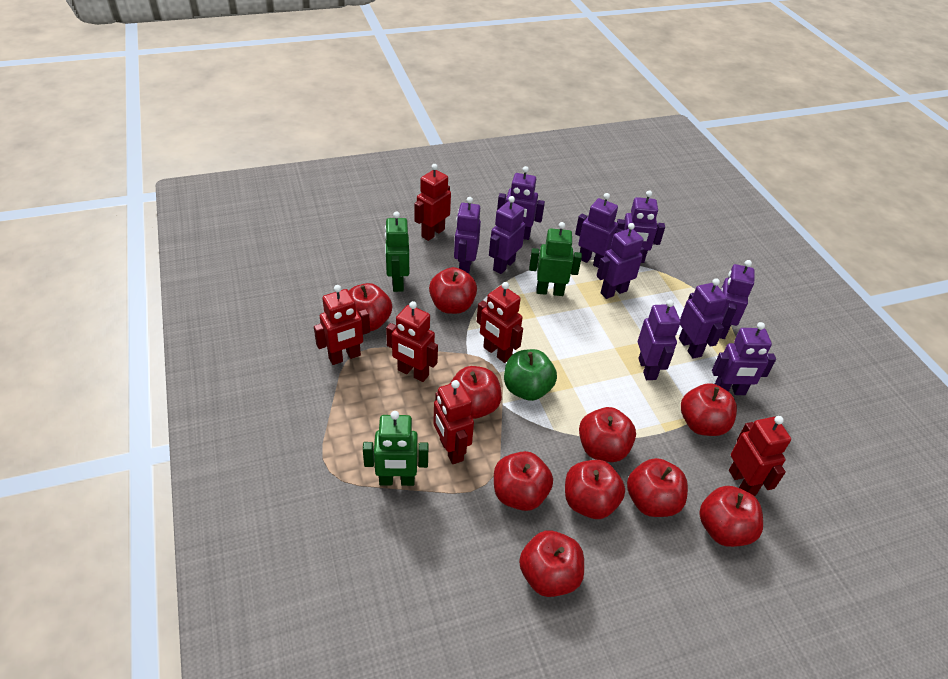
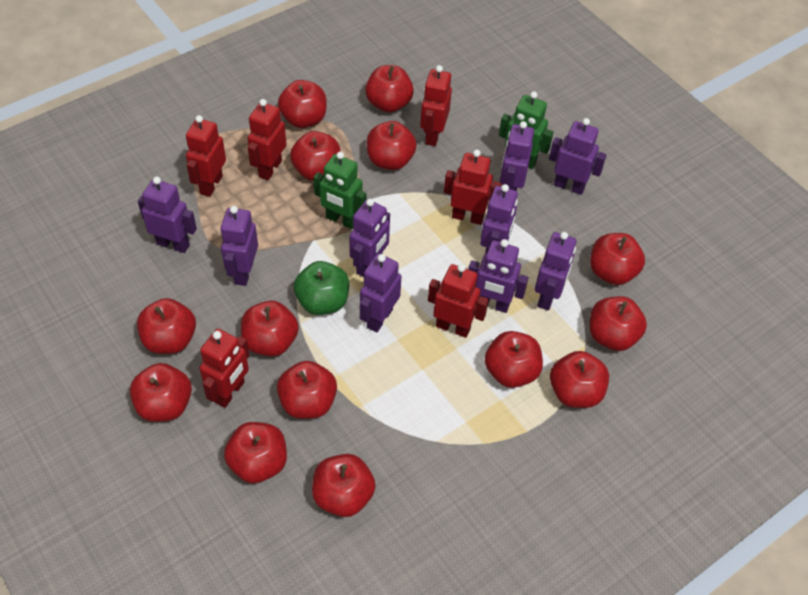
green robot: 3 -> 2
purple robot: 10 -> 9
red apple: 10 -> 14

